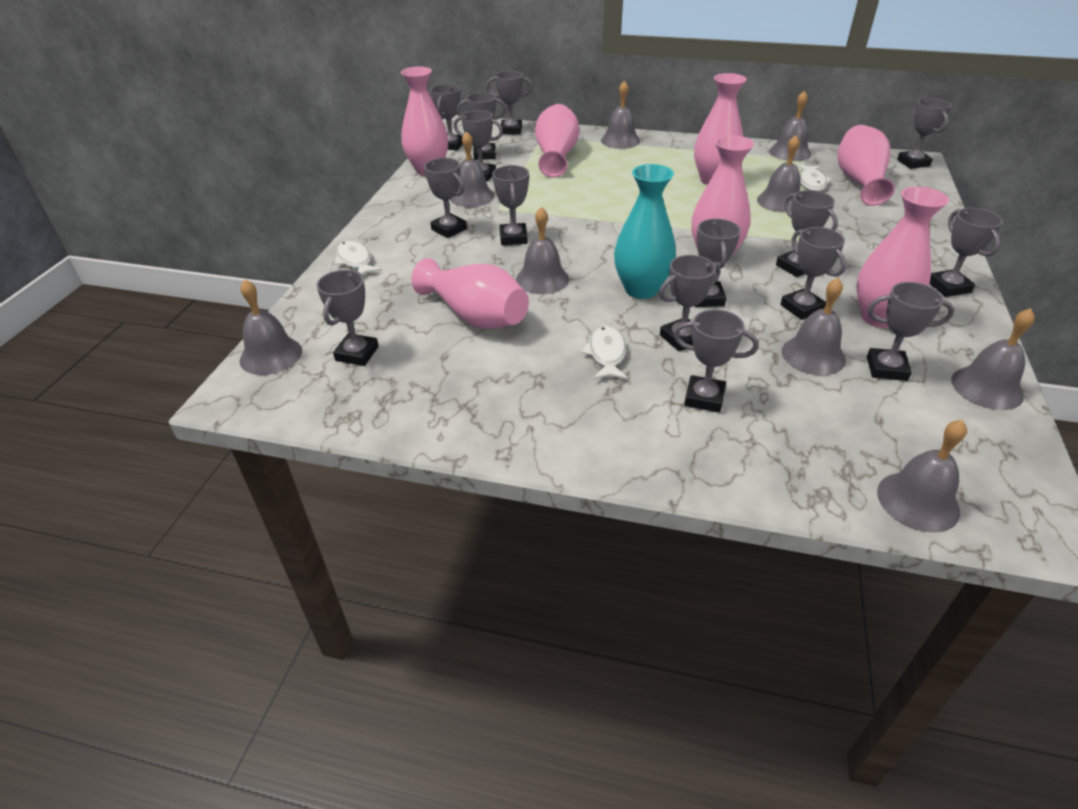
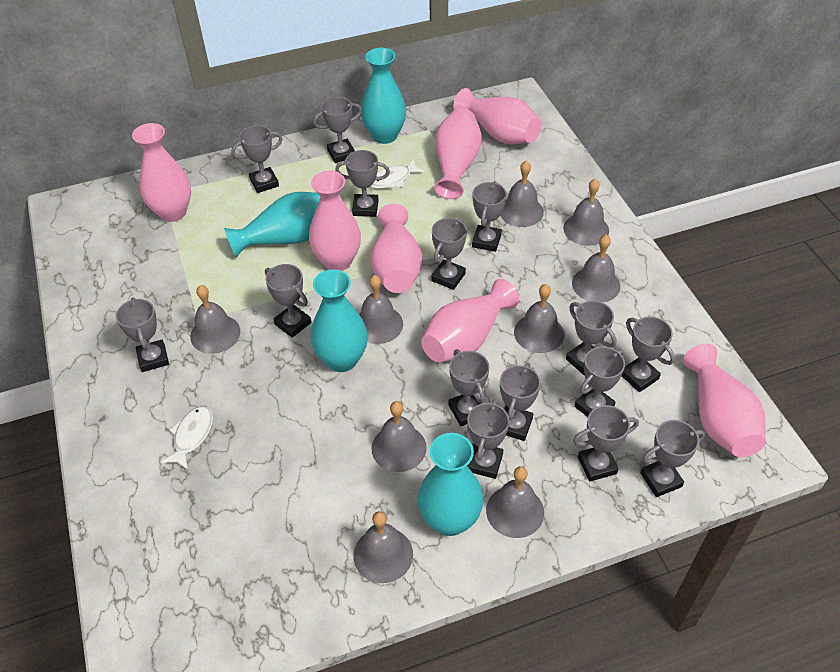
turquoise vase: 1 -> 4
white fish: 3 -> 2

